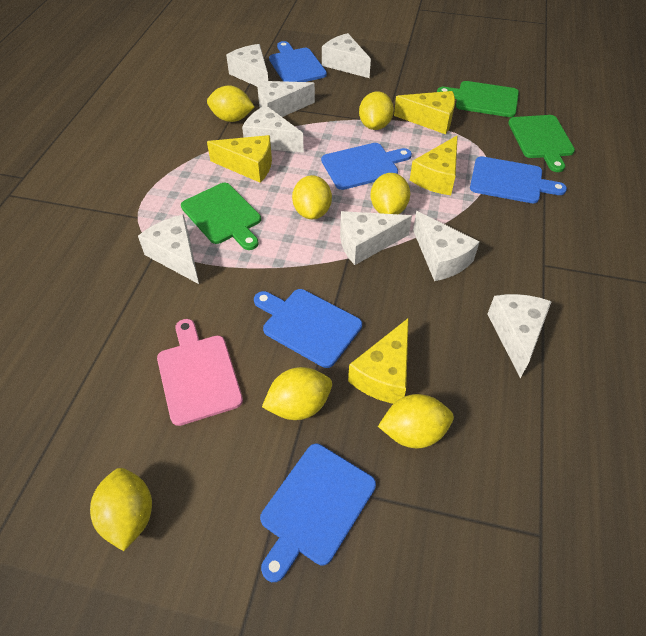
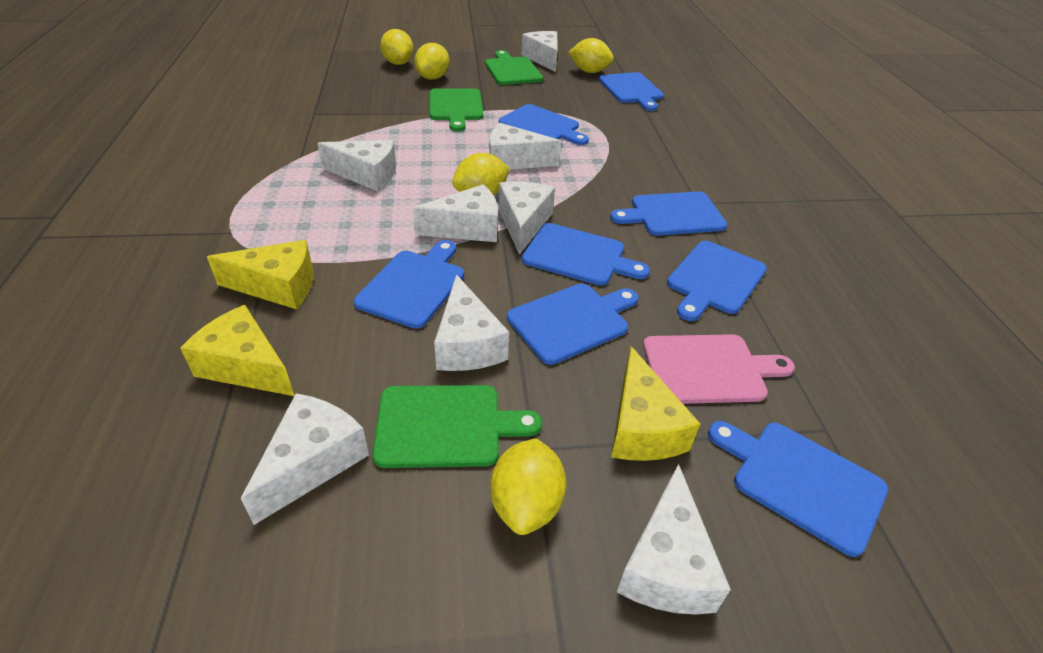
blue cutting board: 5 -> 8
yellow cheese: 4 -> 3
yellow lemon: 7 -> 5

